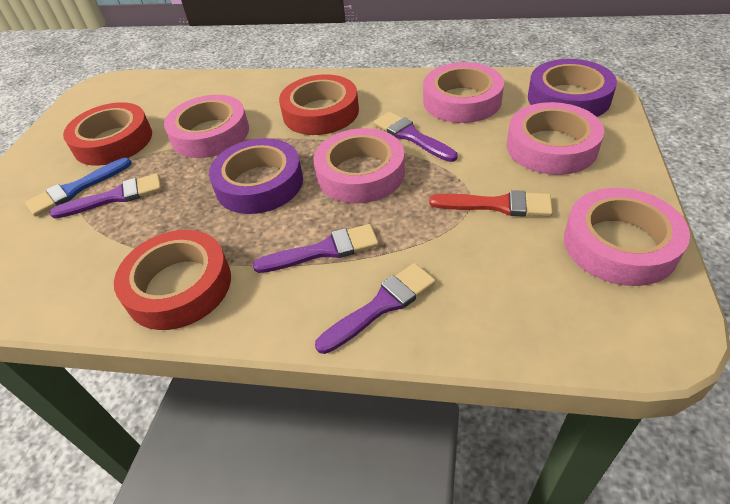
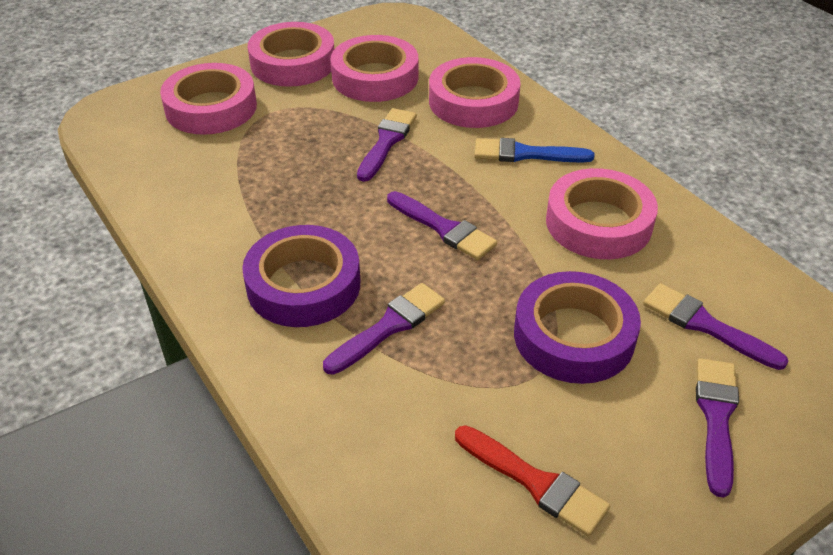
purple brush: 4 -> 5
red tape: 3 -> 0

